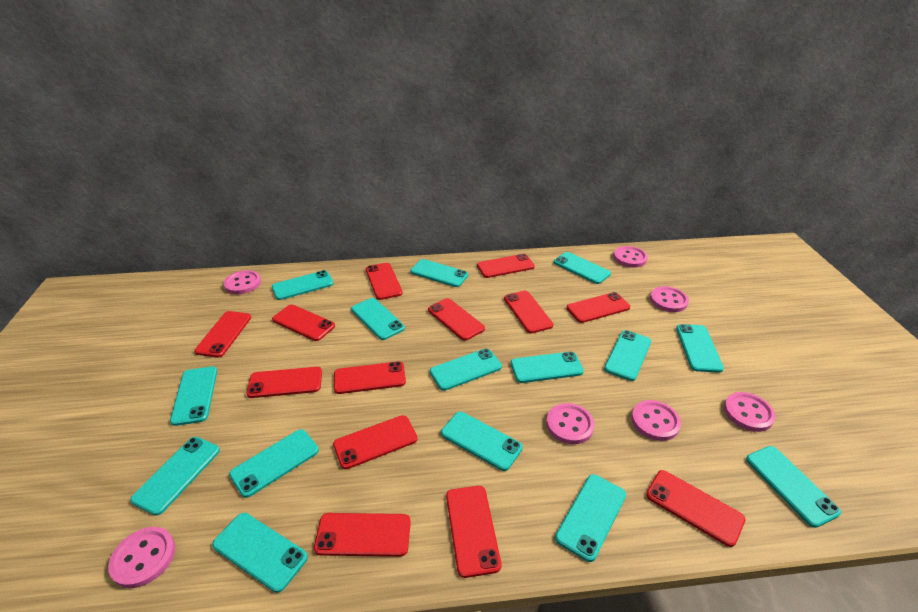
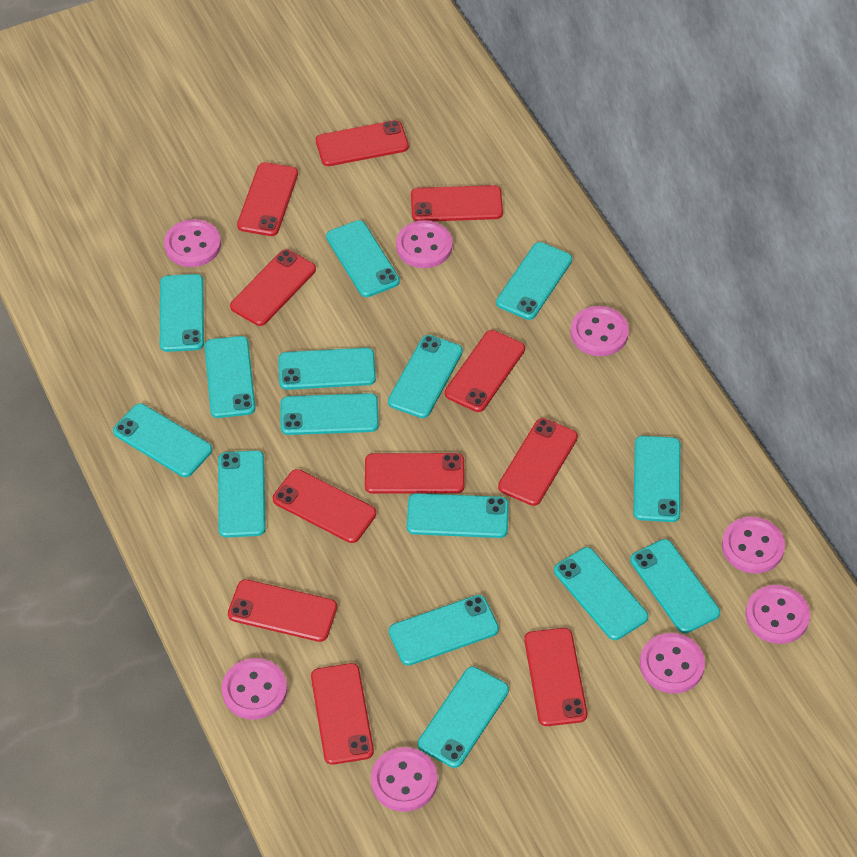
pink button: 7 -> 8
red phone: 13 -> 11

